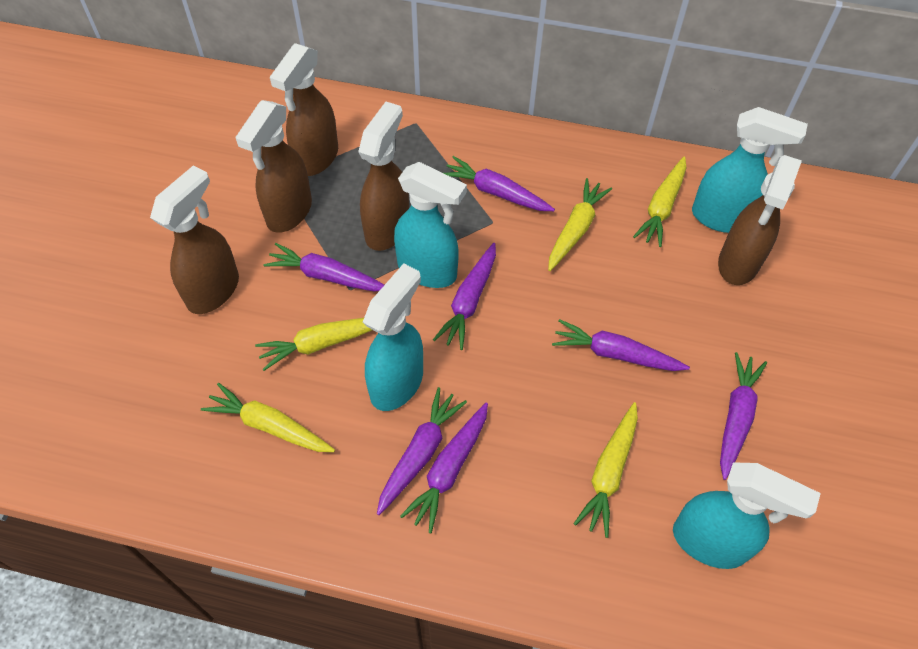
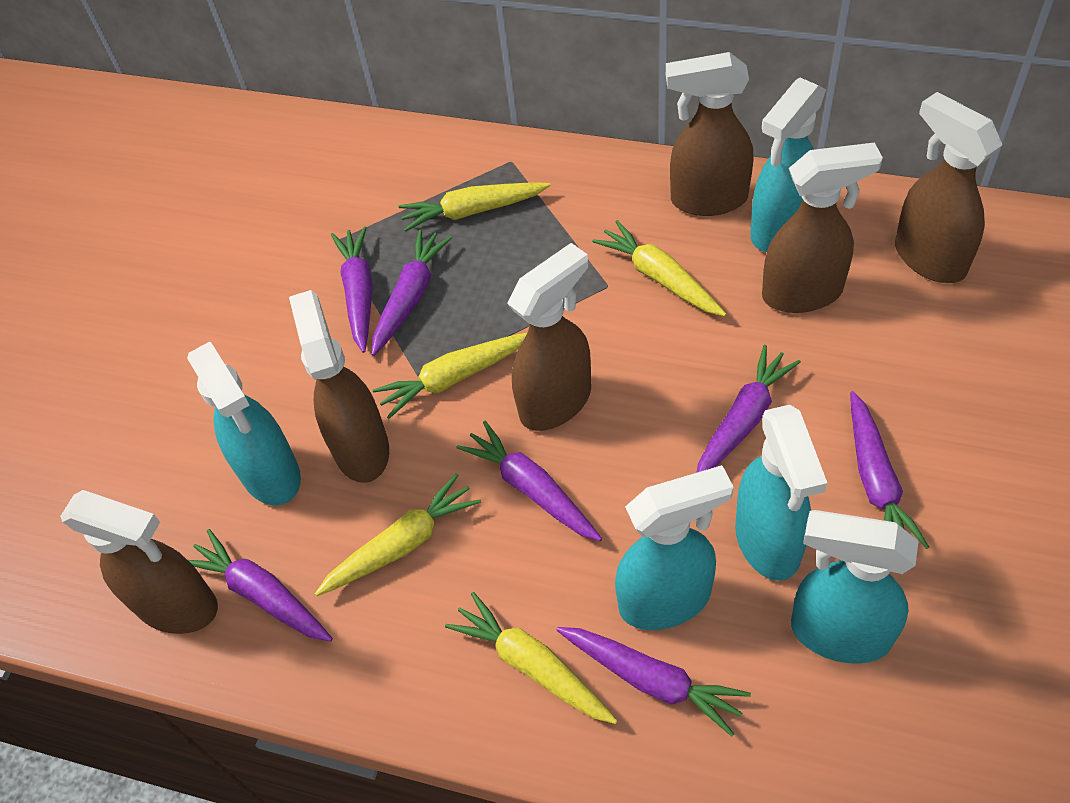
brown spray bottle: 5 -> 6
turquoise spray bottle: 4 -> 5

